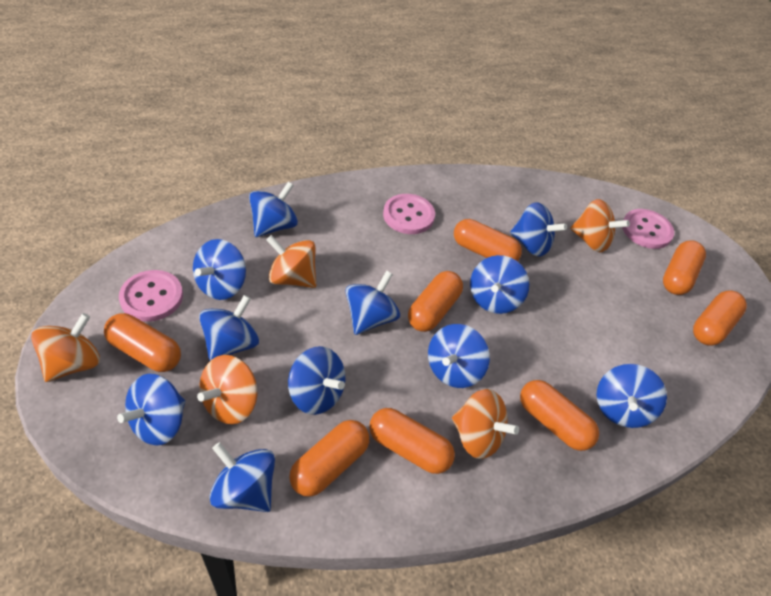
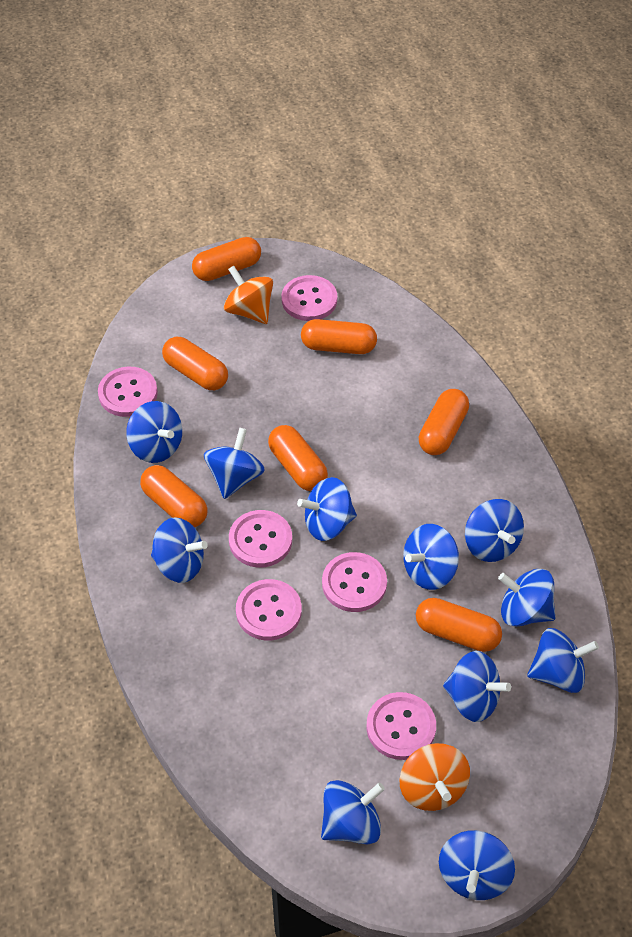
orange capsule: 8 -> 7
orange spinning top: 5 -> 2
pink button: 3 -> 6

